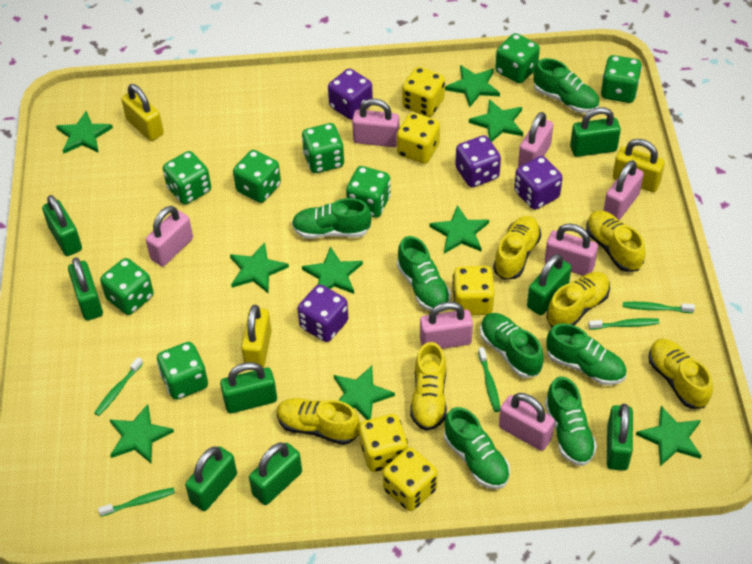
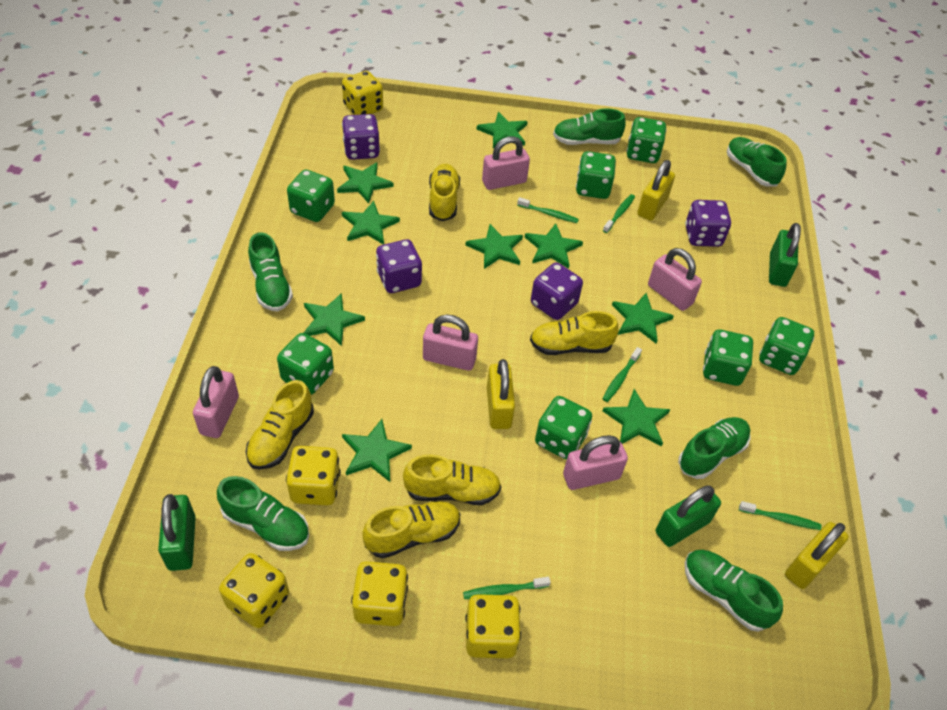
green dice: 8 -> 7
green padlock: 8 -> 3
green shoe: 7 -> 6
pink padlock: 7 -> 5
yellow shoe: 6 -> 5

